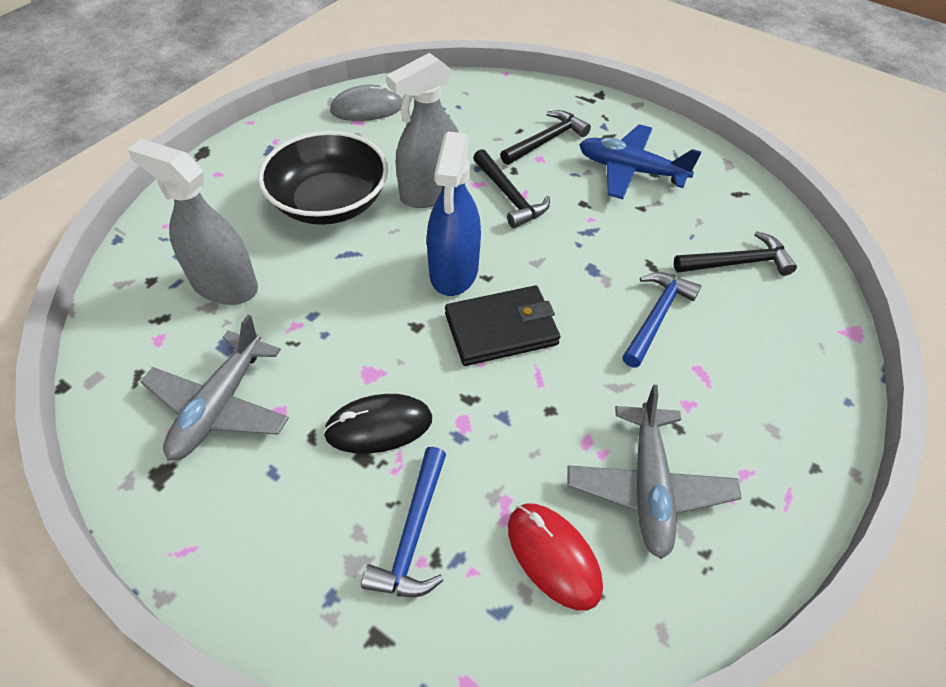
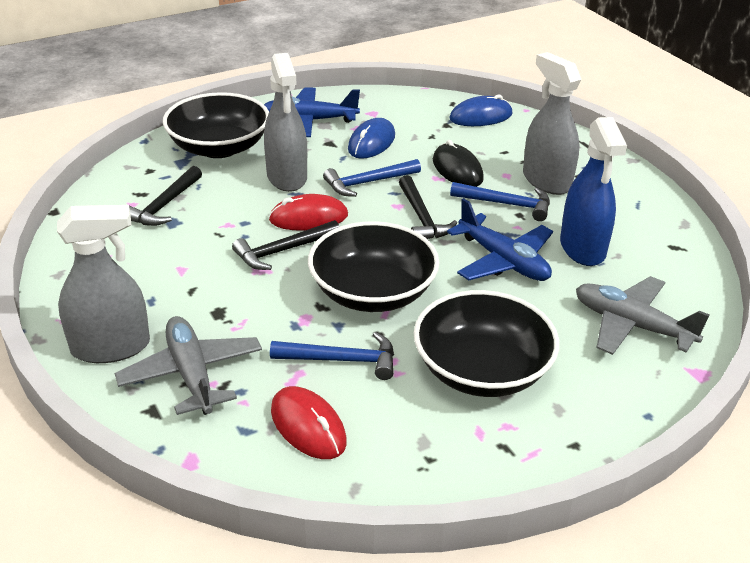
black bowl: 1 -> 3
black wallet: 1 -> 0
blue hammer: 2 -> 3
blue mouse: 0 -> 2
blue plane: 1 -> 2
grey mouse: 1 -> 0
grey spray bottle: 2 -> 3
red mouse: 1 -> 2

